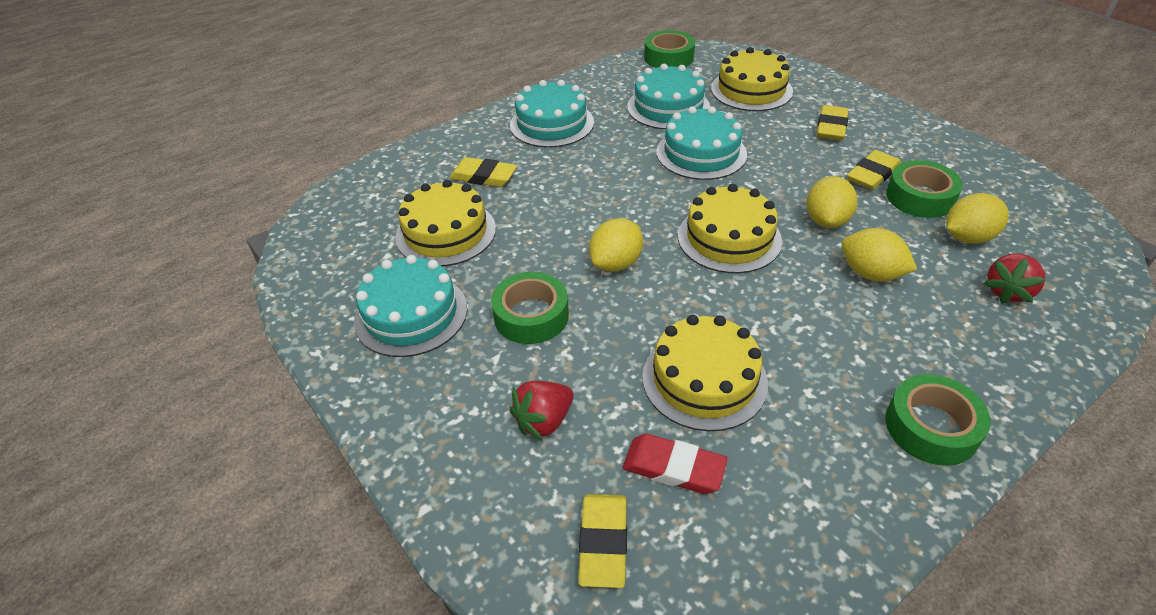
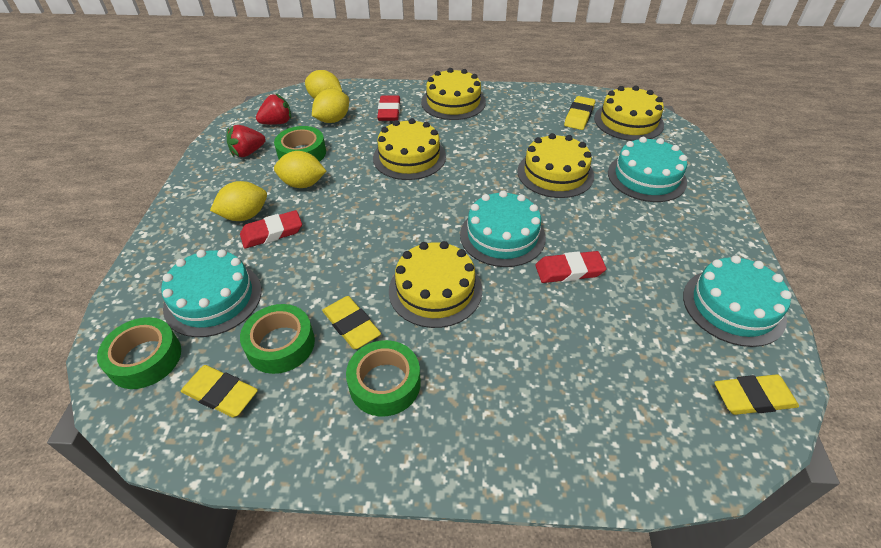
red eraser: 1 -> 3
yellow cake: 4 -> 5

